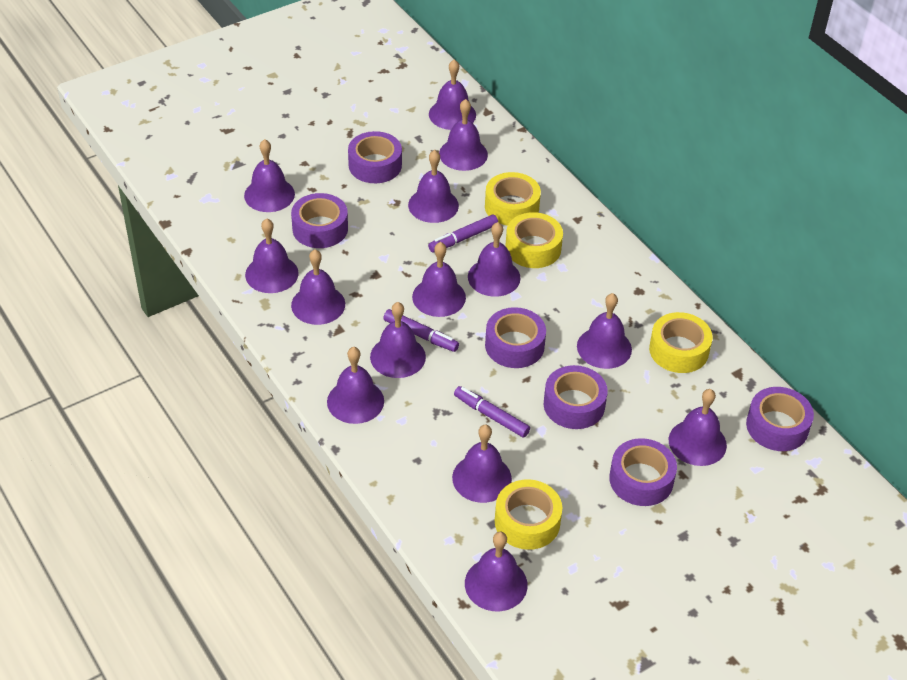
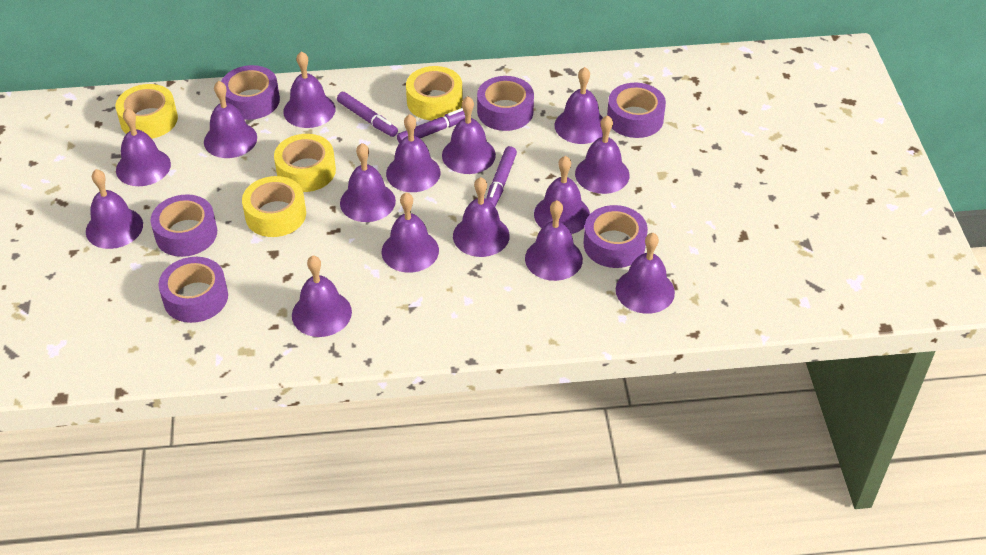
purple bell: 14 -> 15

